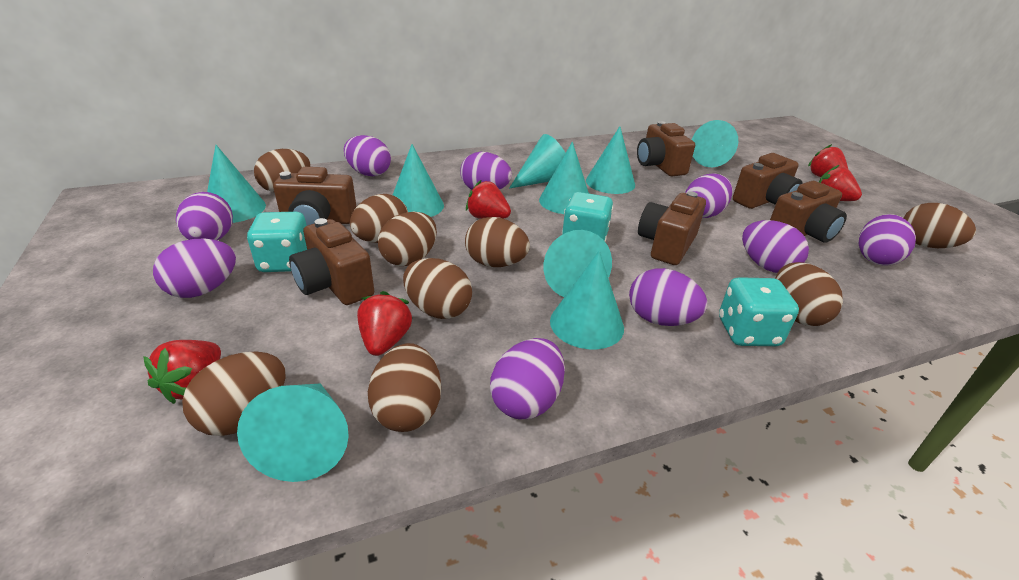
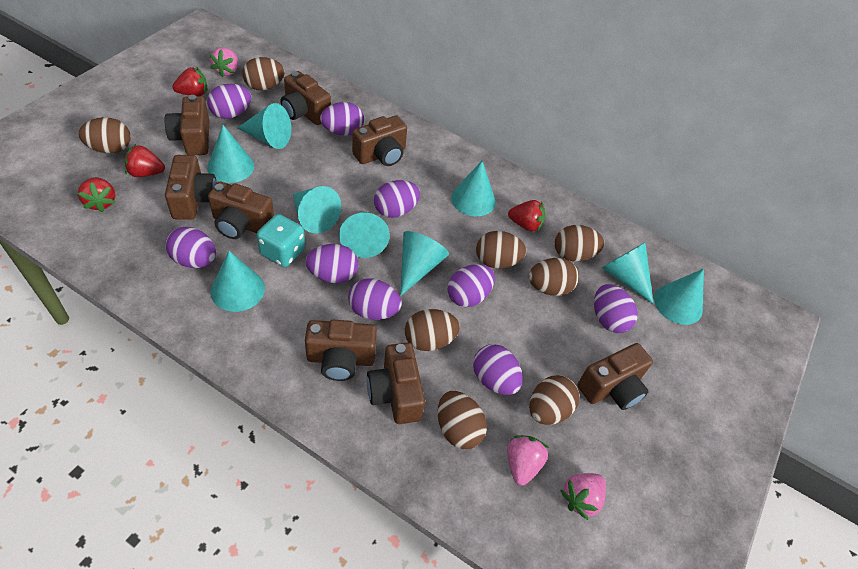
brown camera: 6 -> 8
brown egg: 9 -> 8
pink strawberry: 0 -> 3
red strawberry: 5 -> 4
turquoise dice: 3 -> 1

